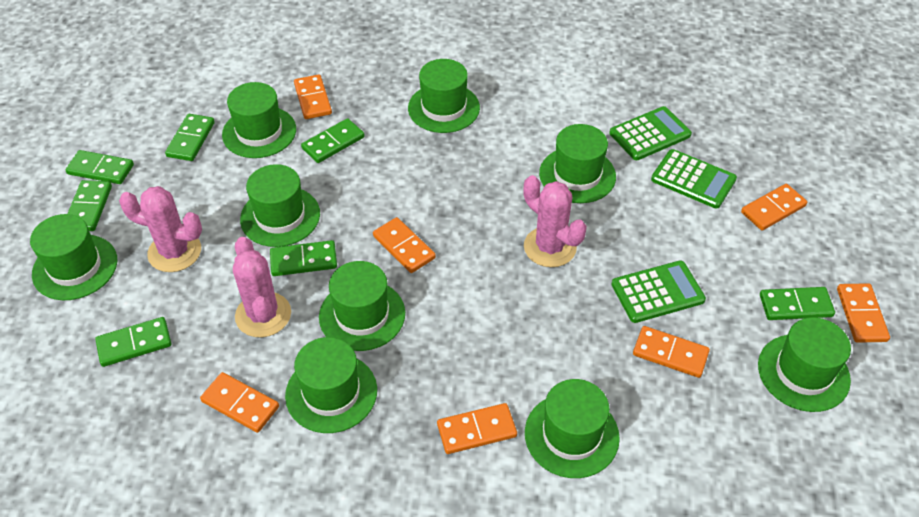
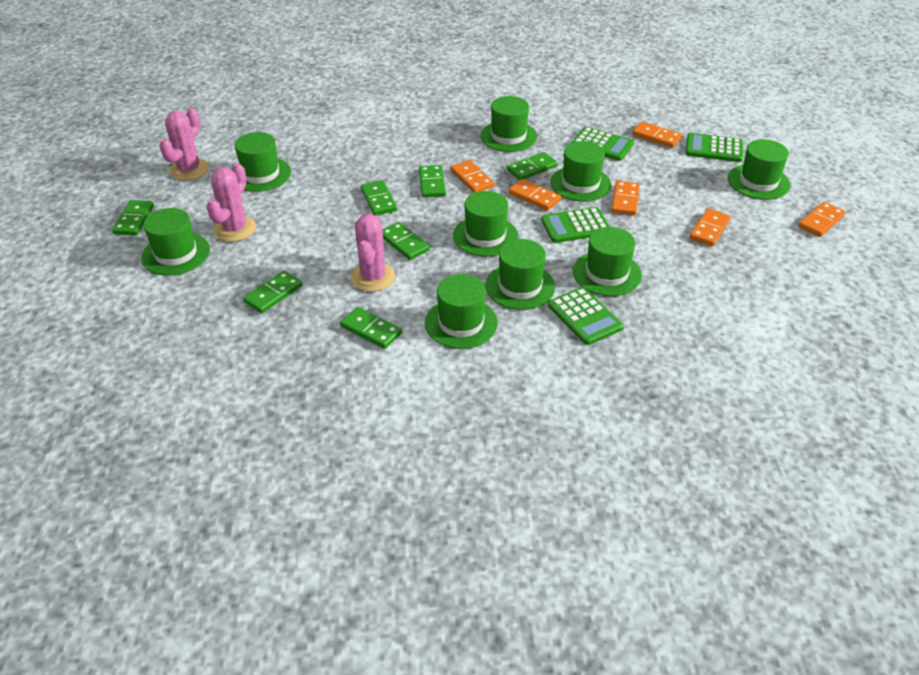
green calculator: 3 -> 4
orange domino: 7 -> 6

